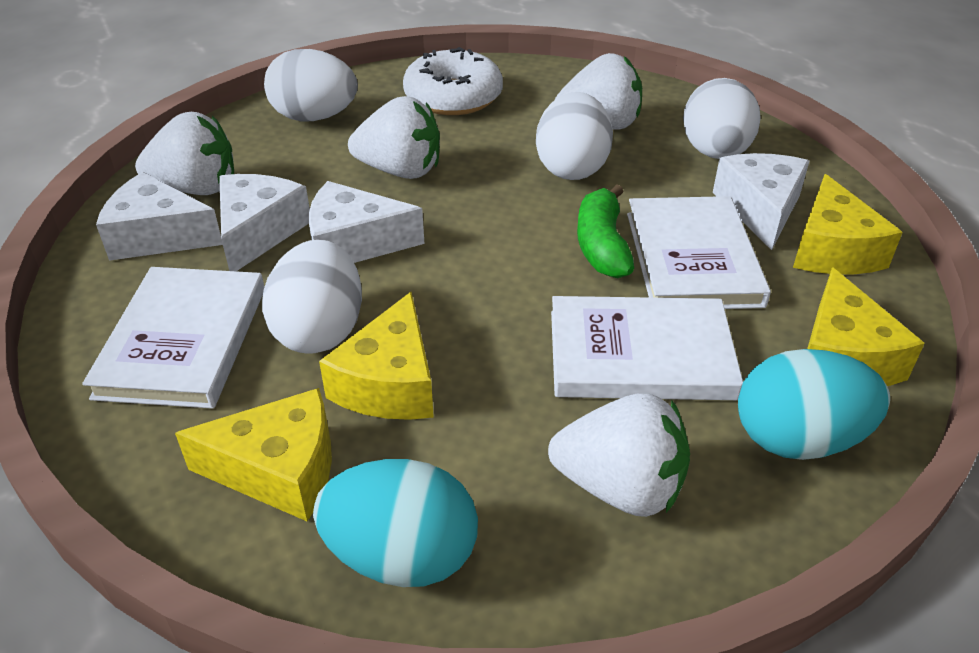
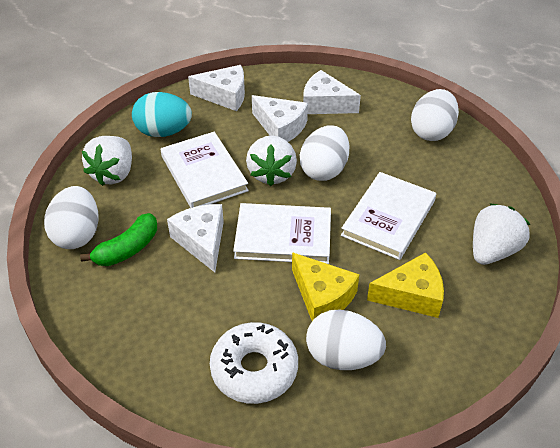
turquoise egg: 2 -> 1
white strawberry: 4 -> 3
yellow cheese: 4 -> 2

